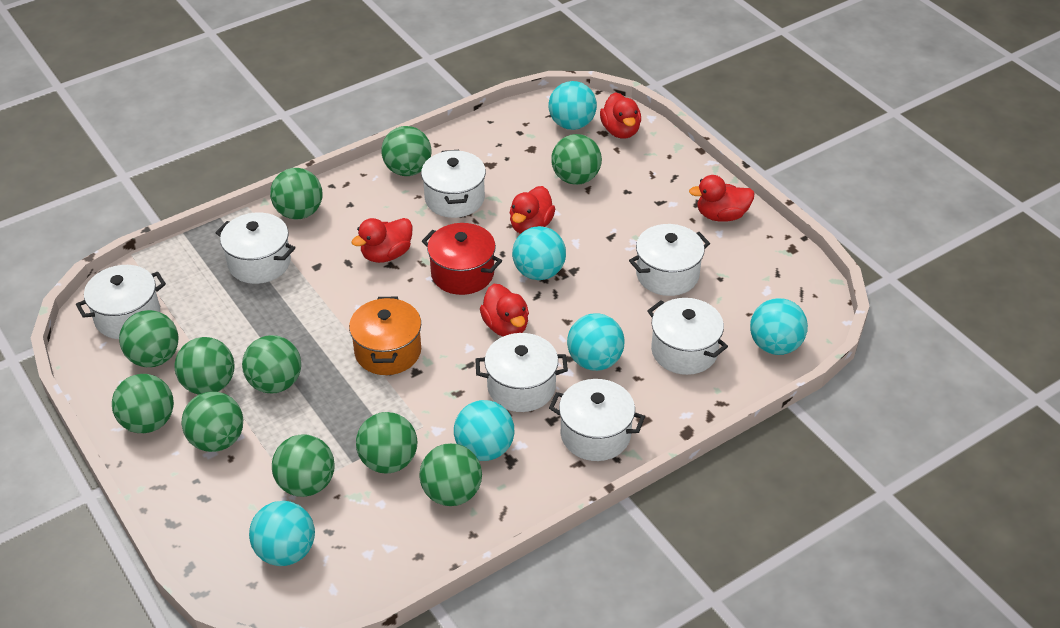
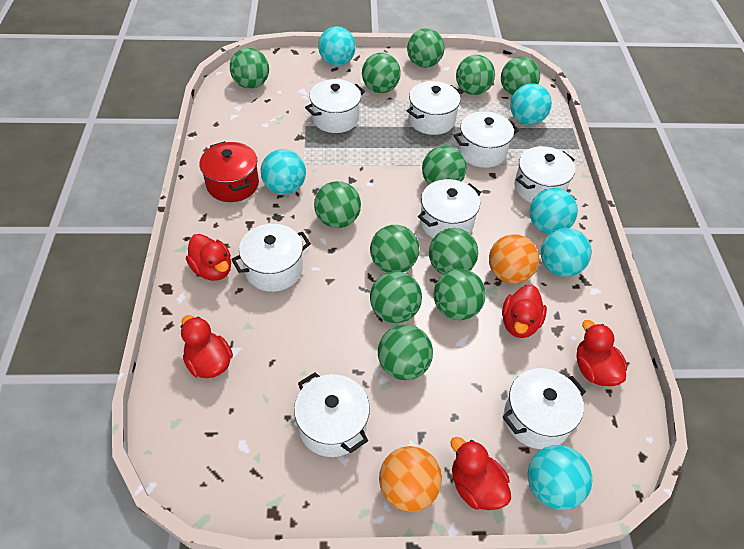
green ball: 11 -> 12
orange ball: 0 -> 2
orange pot: 1 -> 0
white pot: 7 -> 8

